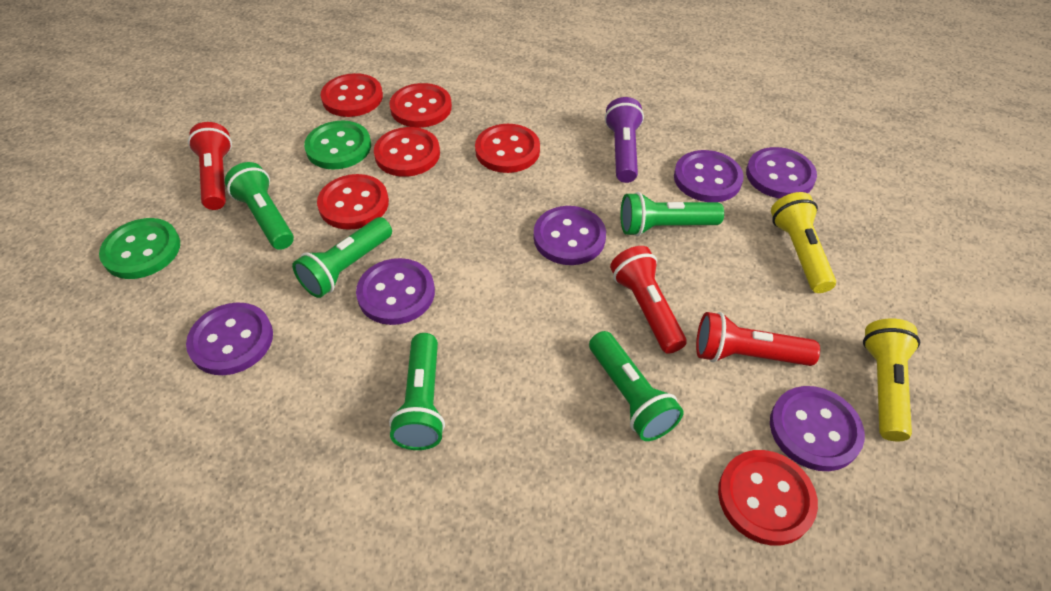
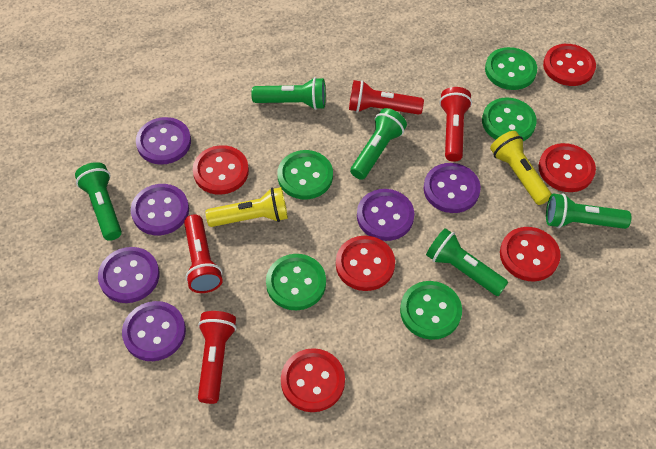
green button: 2 -> 5
purple flashlight: 1 -> 0
red flashlight: 3 -> 4

